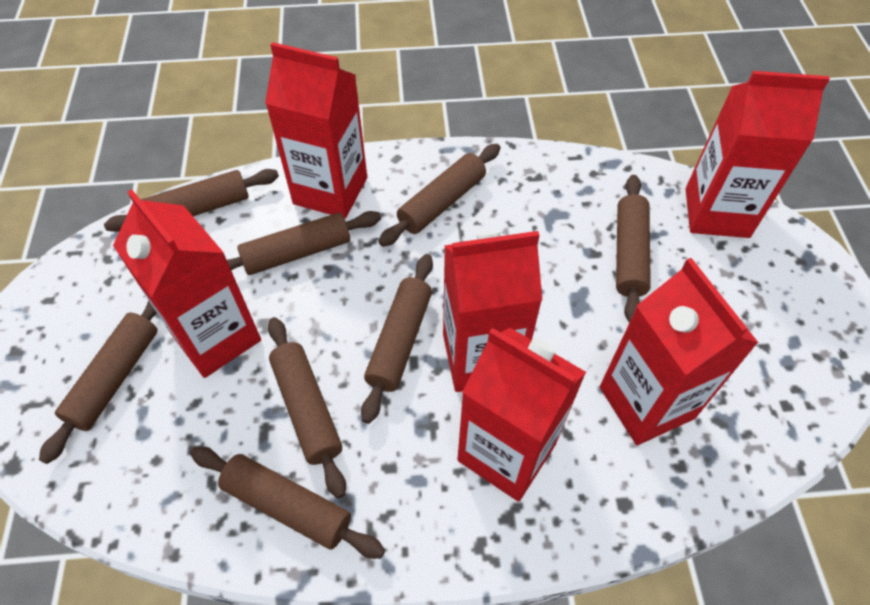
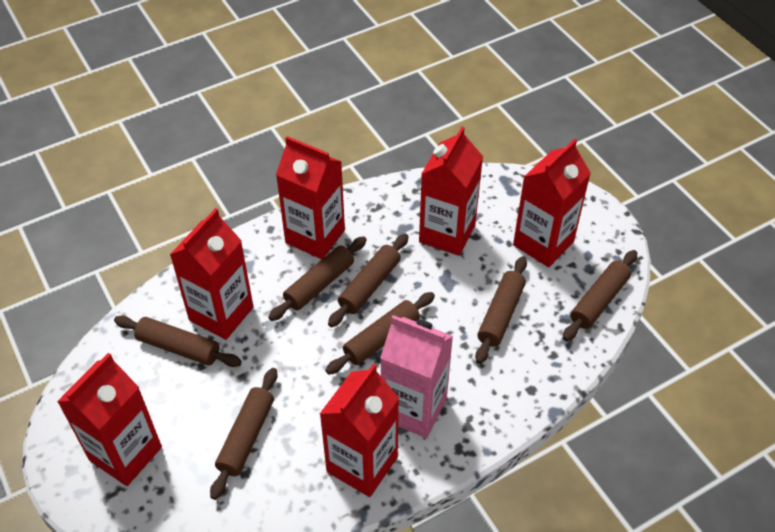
brown rolling pin: 8 -> 7
pink carton: 0 -> 1

